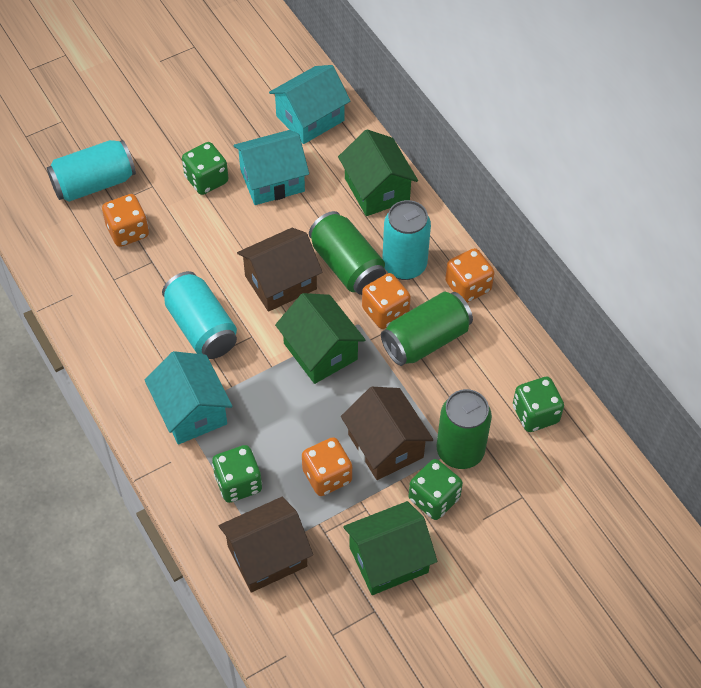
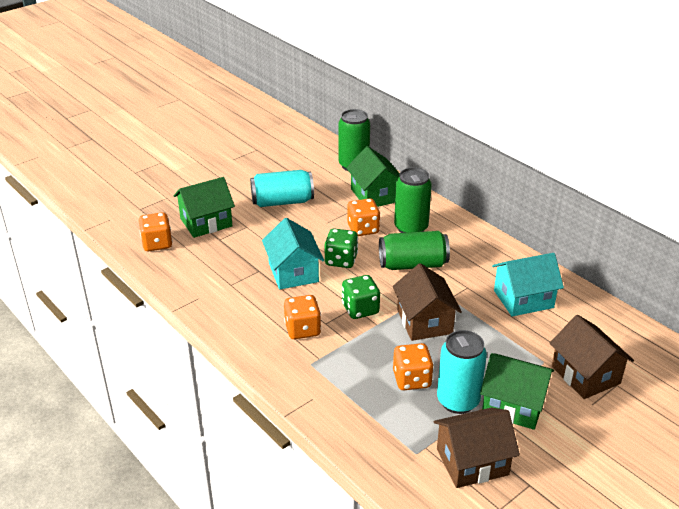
green dice: 4 -> 2
turquoise can: 3 -> 2
turquoise house: 3 -> 2

